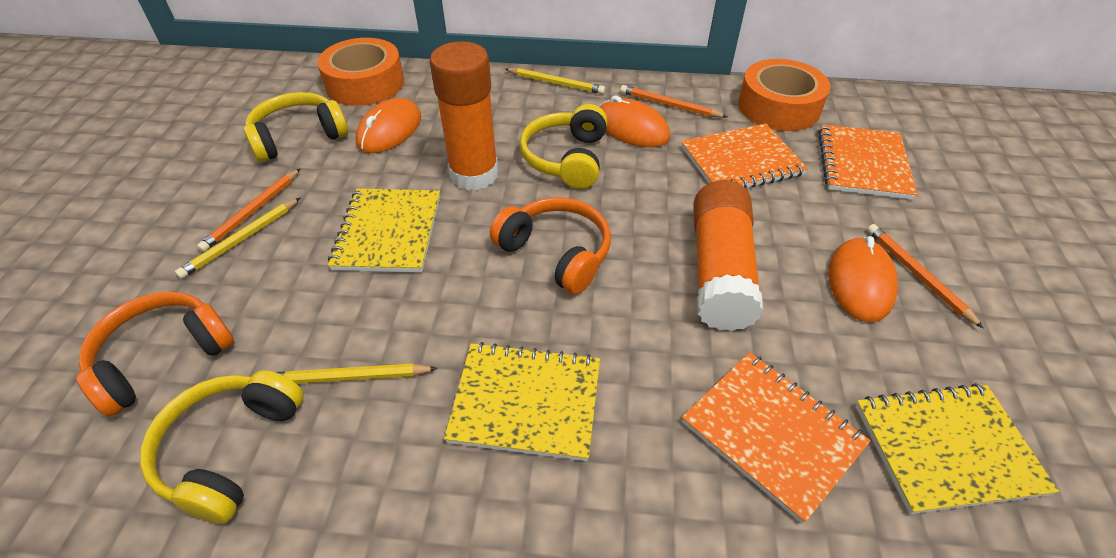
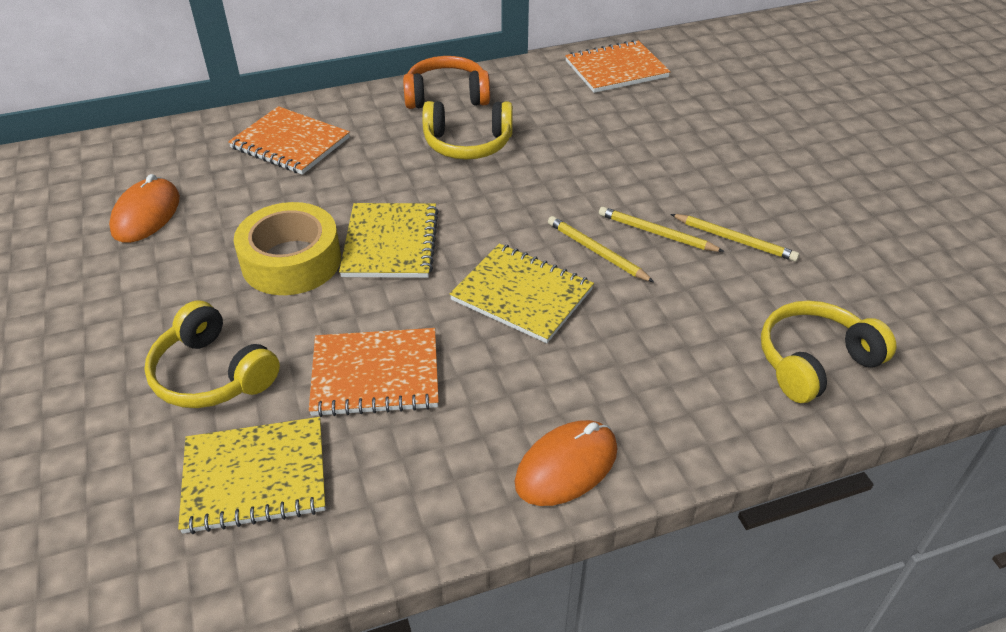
orange glue stick: 2 -> 0
orange headphones: 2 -> 1
orange mouse: 3 -> 2
orange pencil: 3 -> 0
orange tape: 2 -> 0
yellow tape: 0 -> 1

